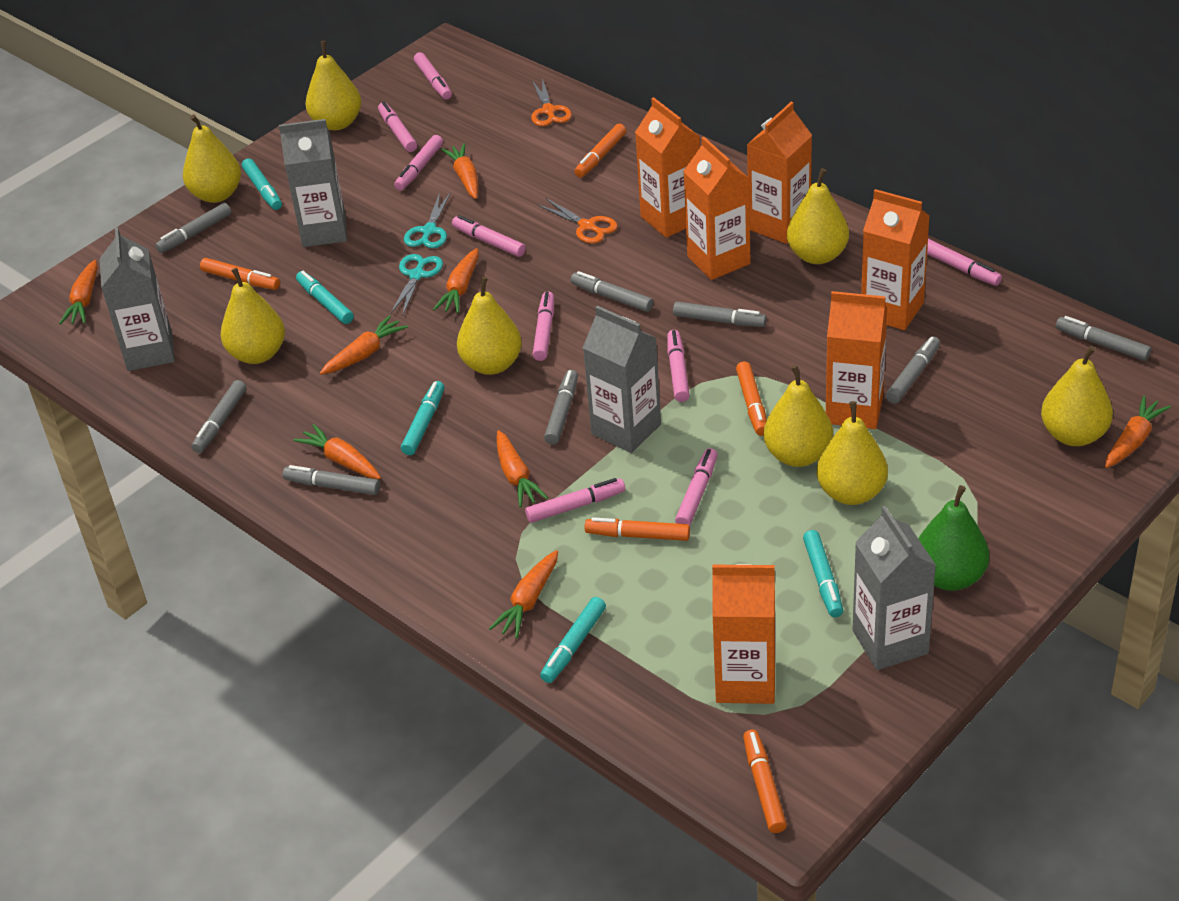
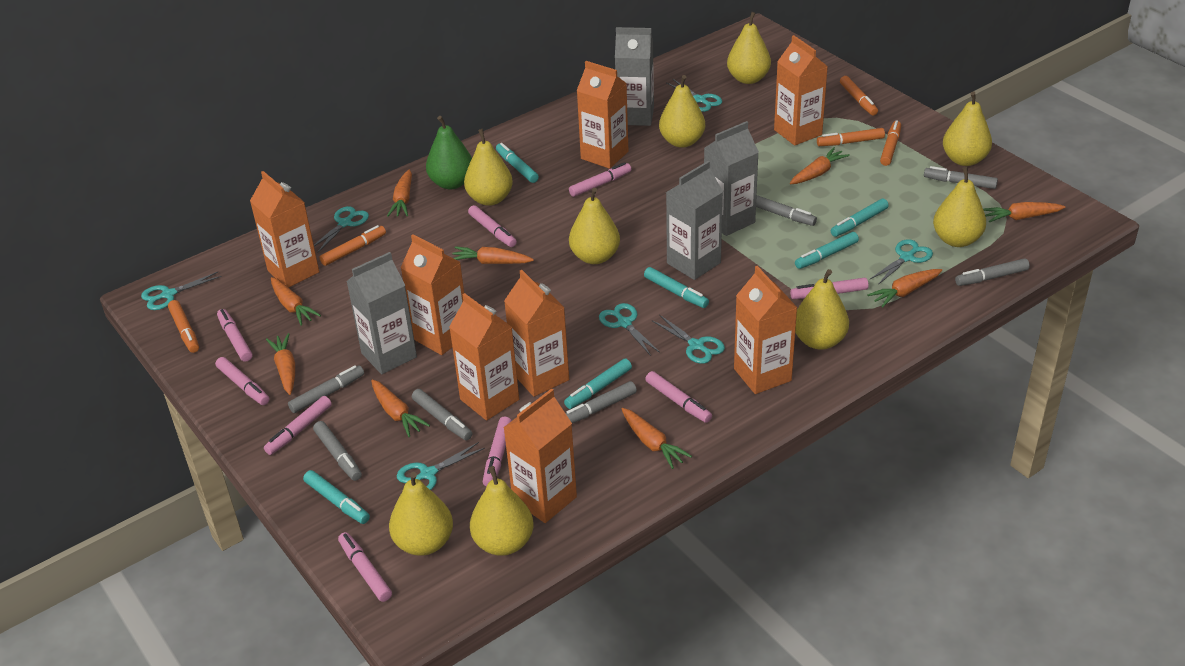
grey marker: 8 -> 7
orange carrot: 8 -> 9
orange carton: 6 -> 8
orange scissors: 2 -> 0
turquoise marker: 5 -> 6
turquoise scissors: 2 -> 7
yellow pear: 8 -> 9

